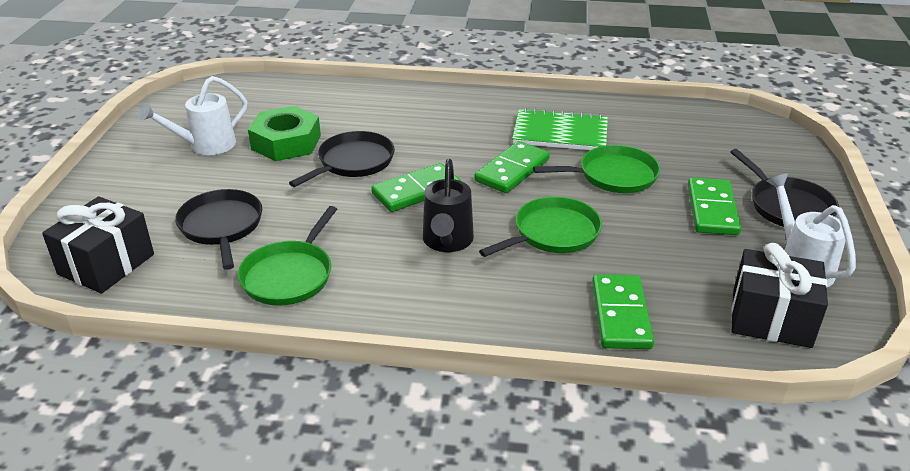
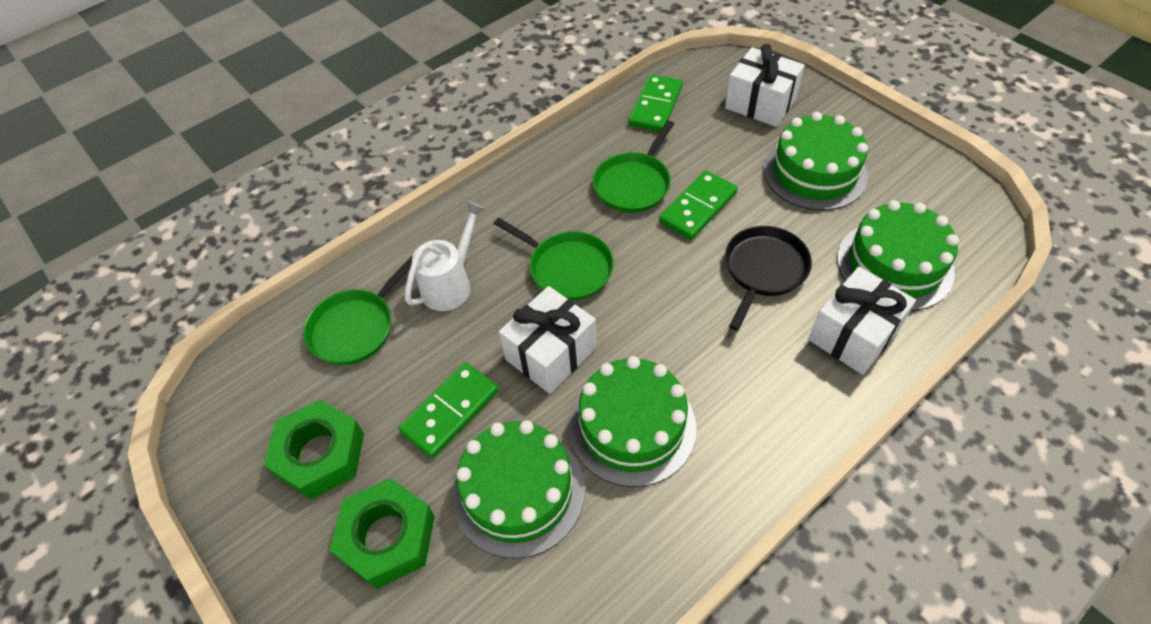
black gift: 2 -> 0
black pan: 3 -> 1
black watering can: 1 -> 0
green cake: 0 -> 4
green domino: 4 -> 3
green notebook: 1 -> 0
green nut: 1 -> 2
white gift: 0 -> 3
white watering can: 2 -> 1

